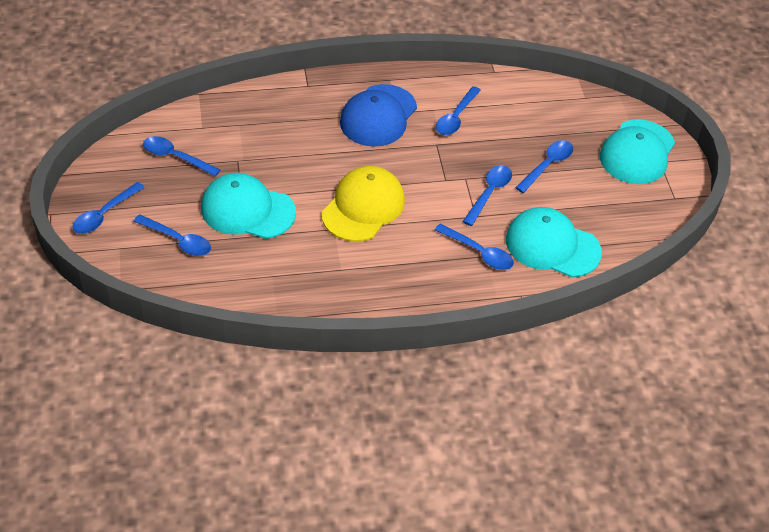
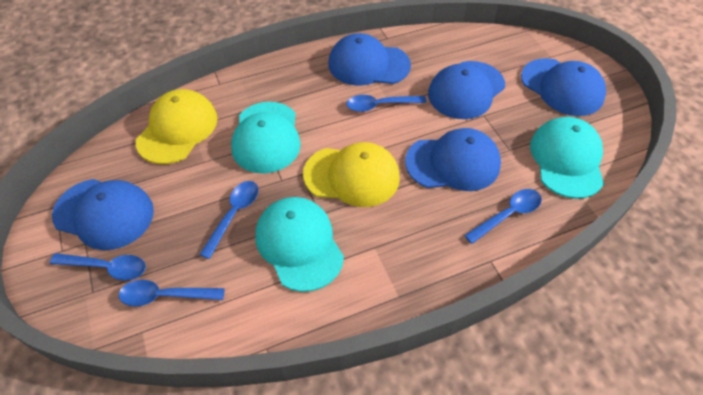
blue cap: 1 -> 5
blue spoon: 7 -> 5
yellow cap: 1 -> 2

